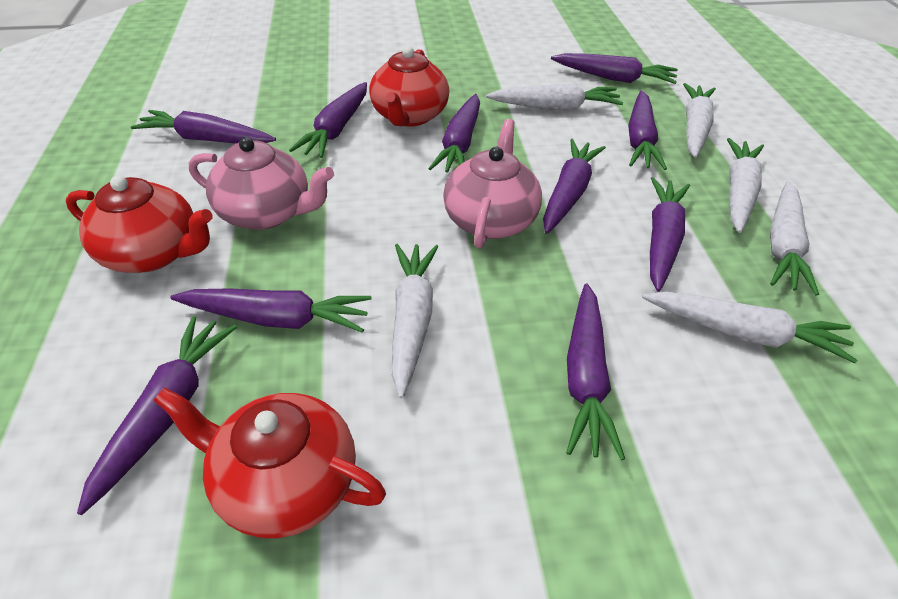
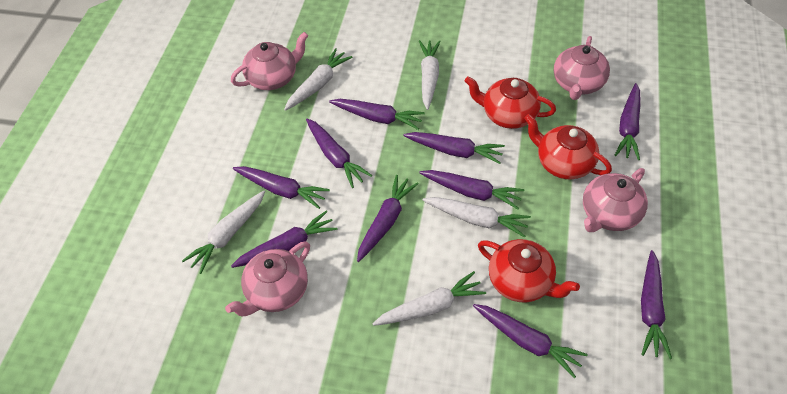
pink teapot: 2 -> 4
white carrot: 6 -> 5

